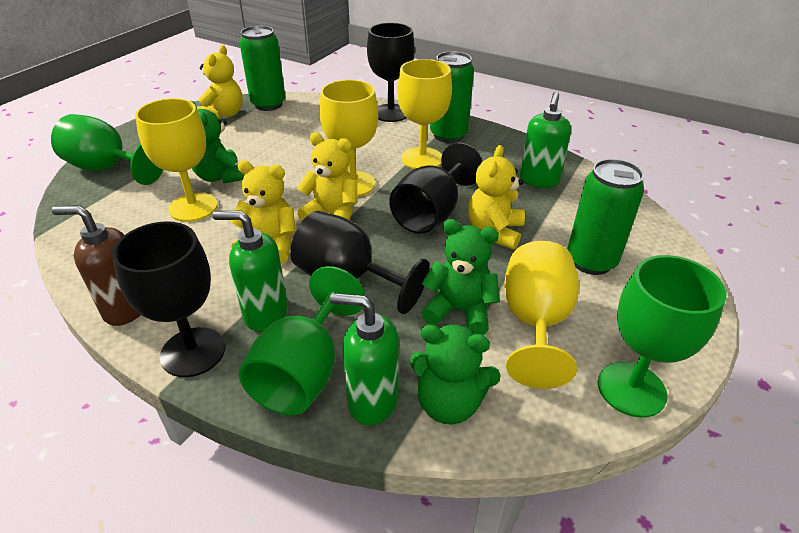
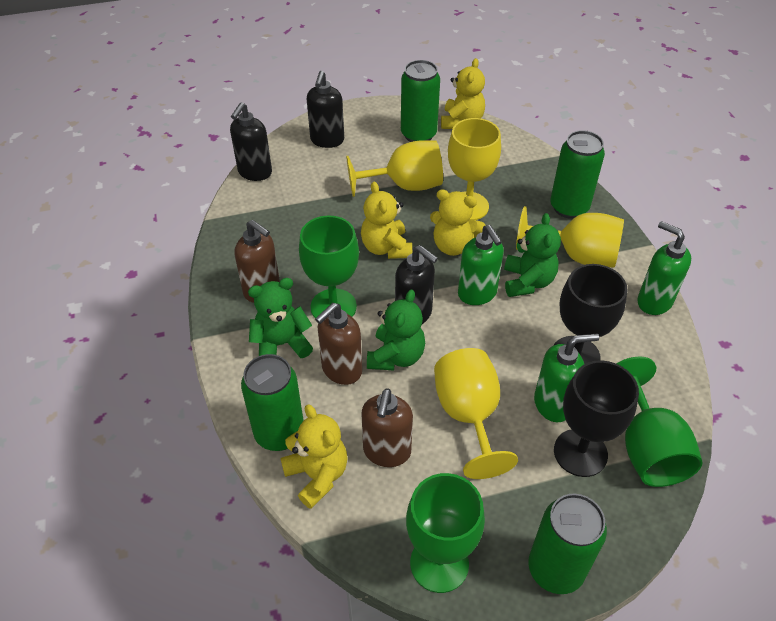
black goblet: 4 -> 2
black soap dispenser: 0 -> 3
brown soap dispenser: 1 -> 3
green can: 3 -> 4

